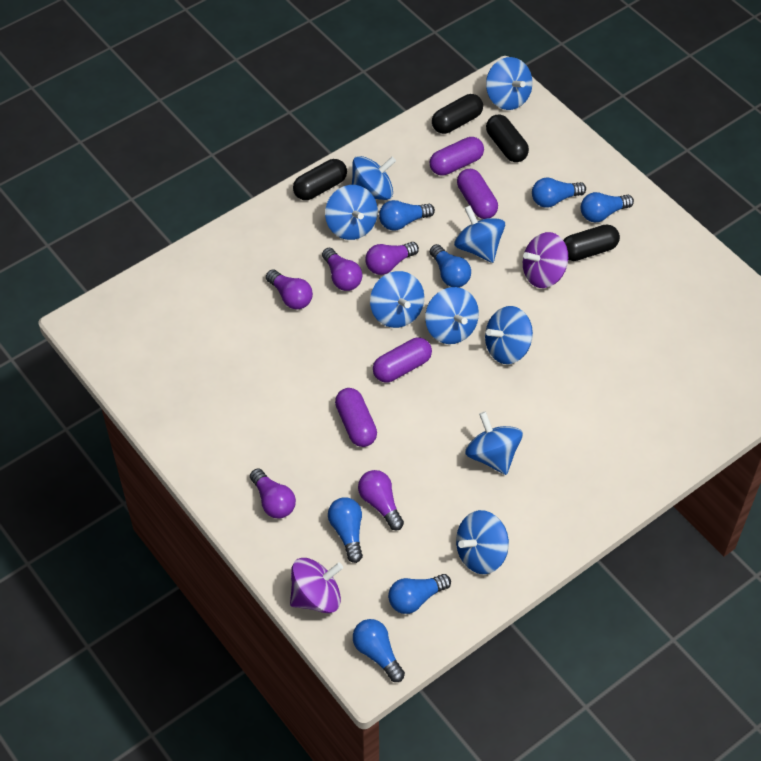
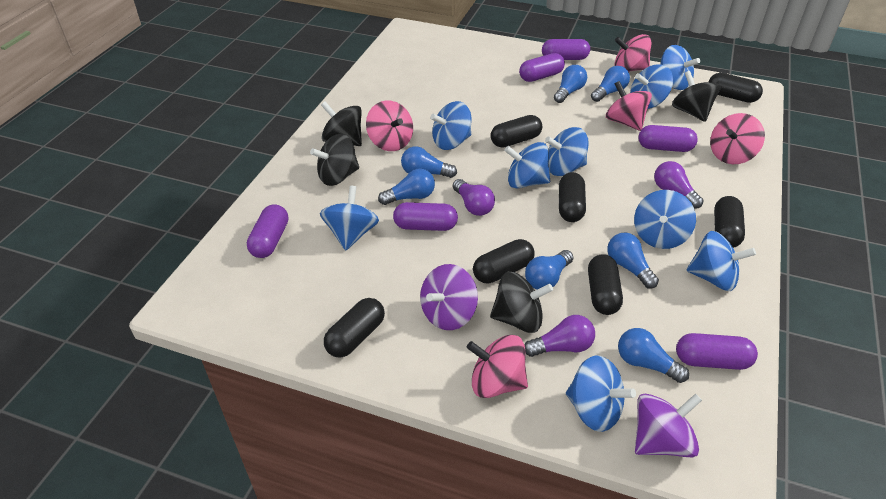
black capsule: 4 -> 7
black spinning top: 0 -> 4
pink spinning top: 0 -> 5
purple capsule: 4 -> 6
purple light bulb: 5 -> 3

